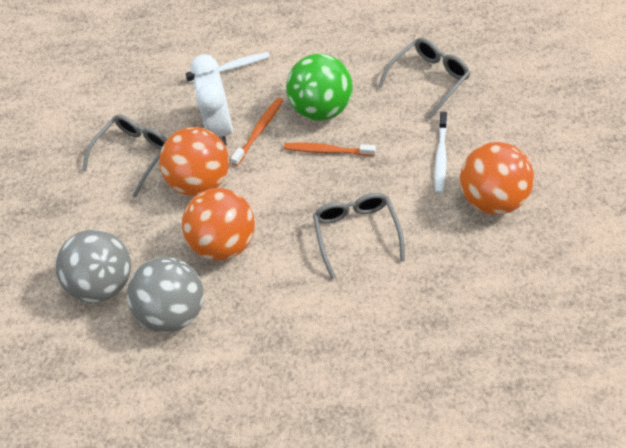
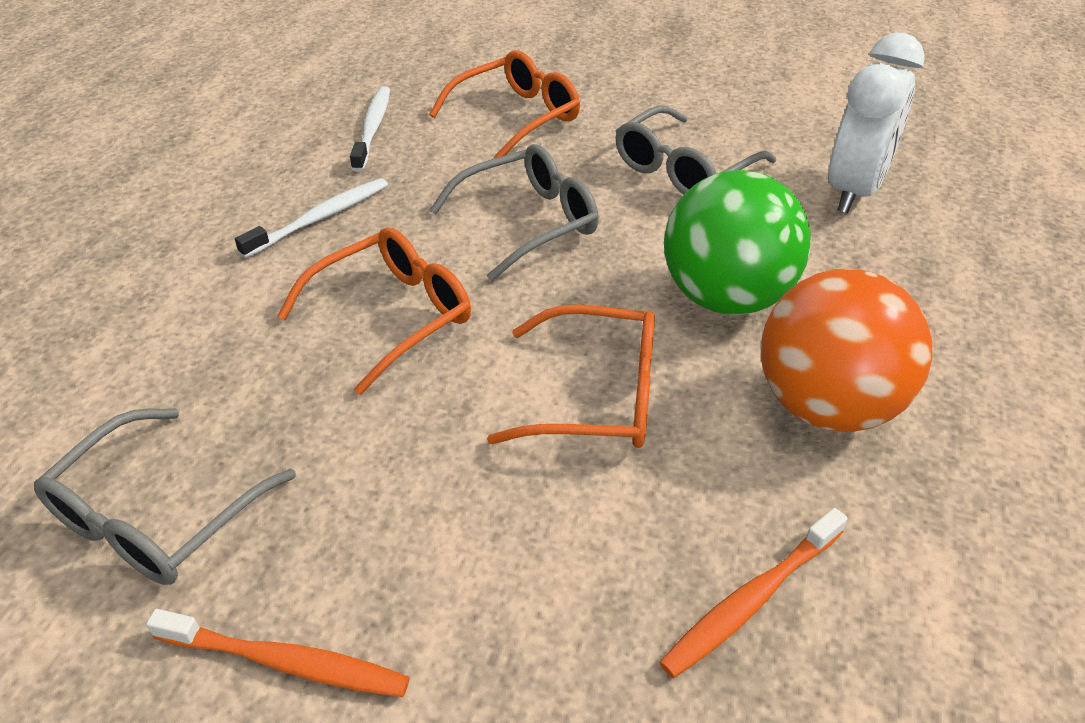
grey ball: 2 -> 0
orange ball: 3 -> 1
orange glasses: 0 -> 3

